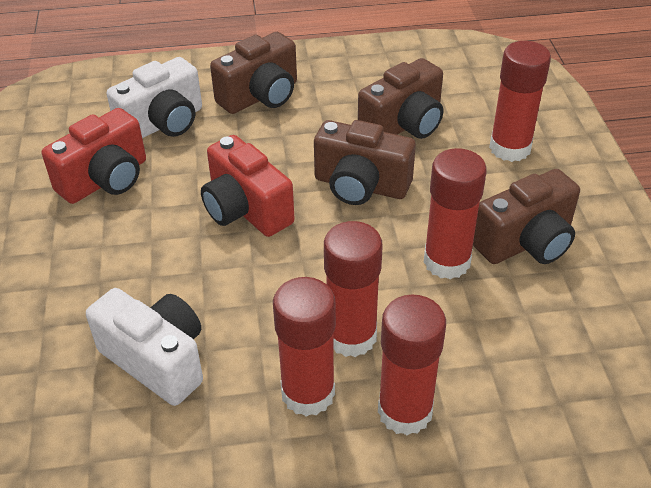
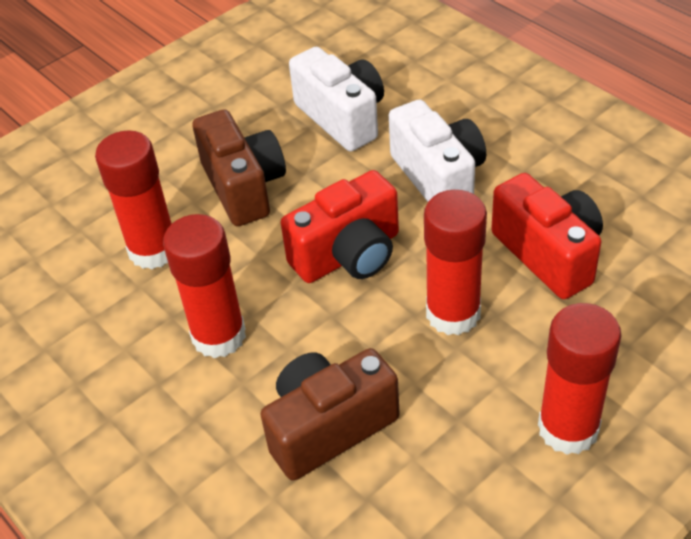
brown camera: 4 -> 2
red glue stick: 5 -> 4

